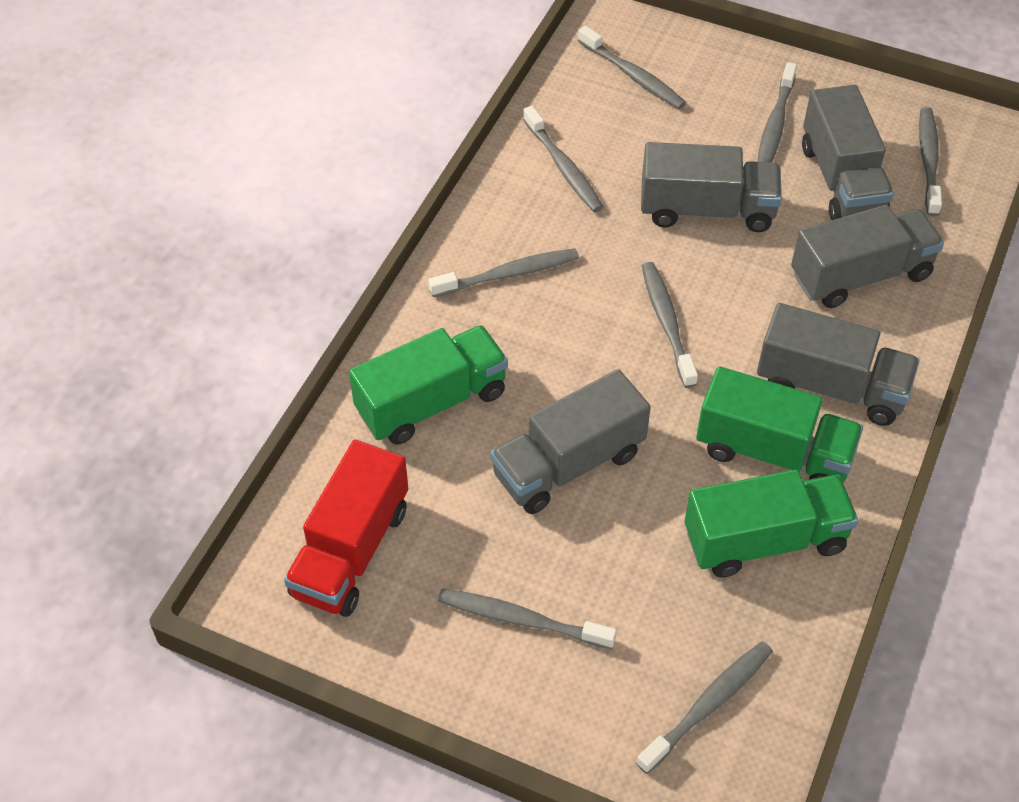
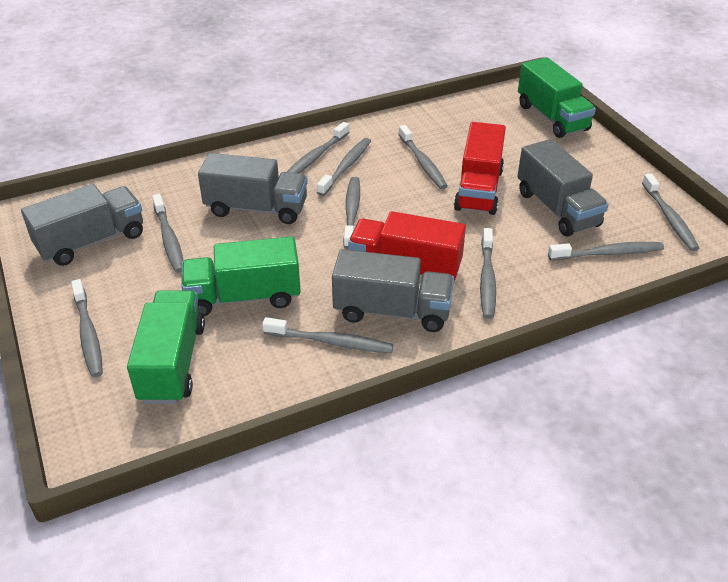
grey toothbrush: 8 -> 10
grey truck: 5 -> 4
red truck: 1 -> 2

